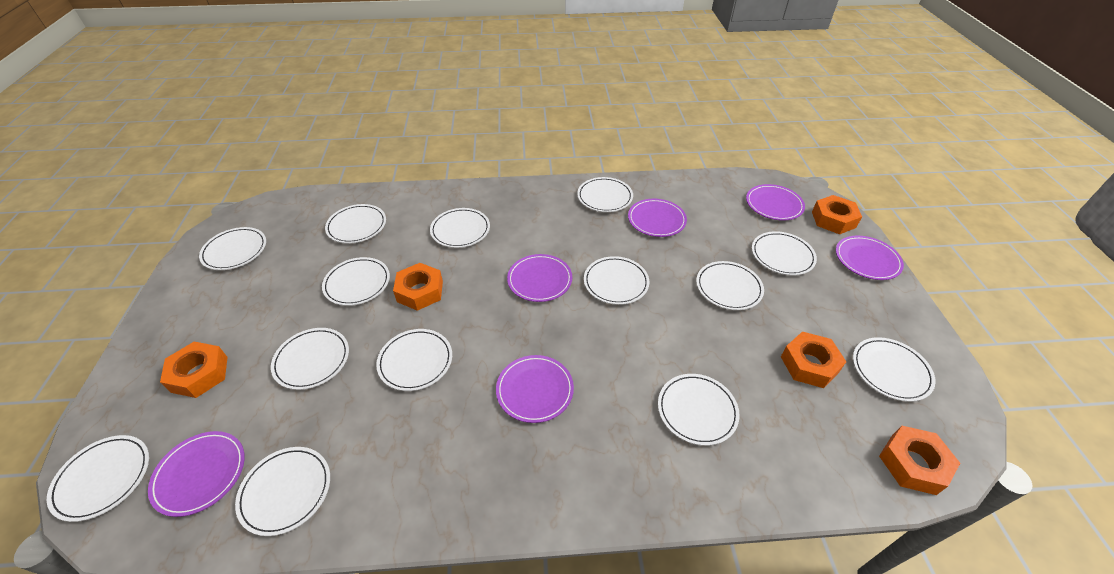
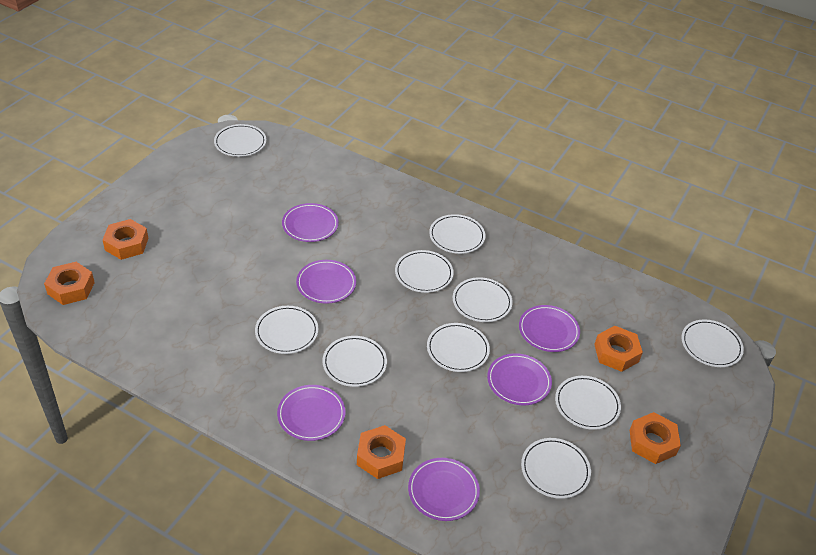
white plate: 14 -> 10

